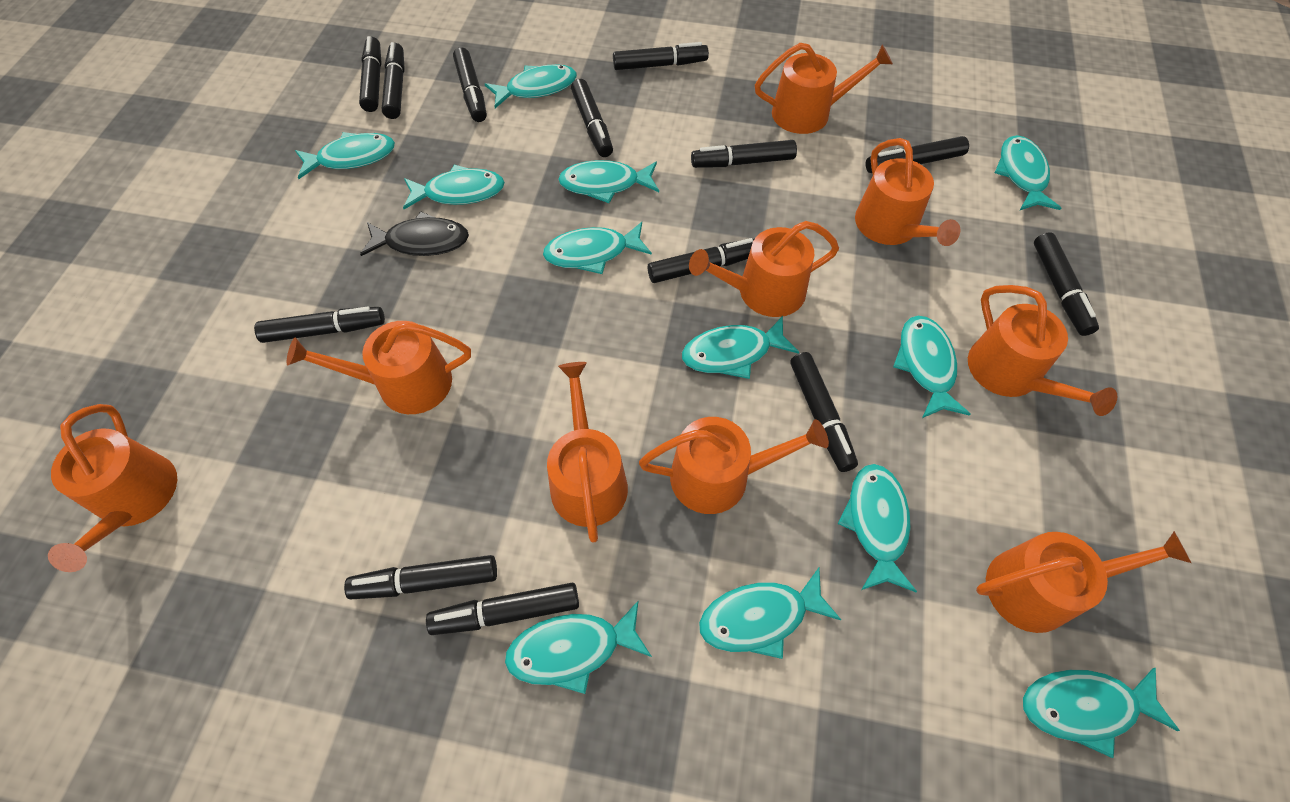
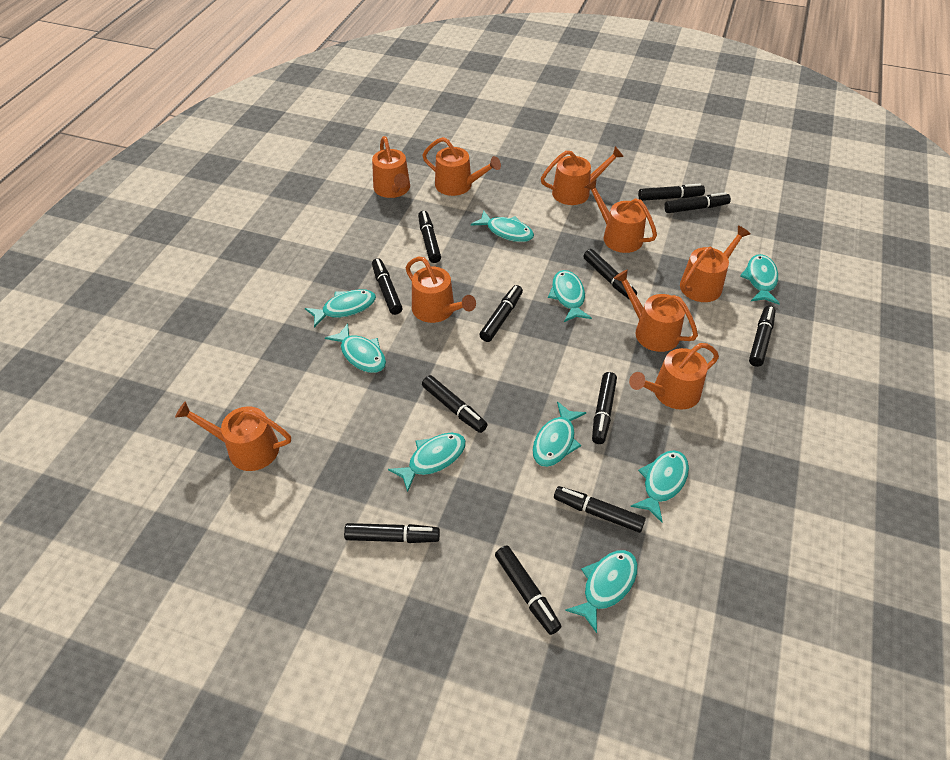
black fish: 1 -> 0
black marker: 13 -> 12
turquoise fish: 12 -> 9

